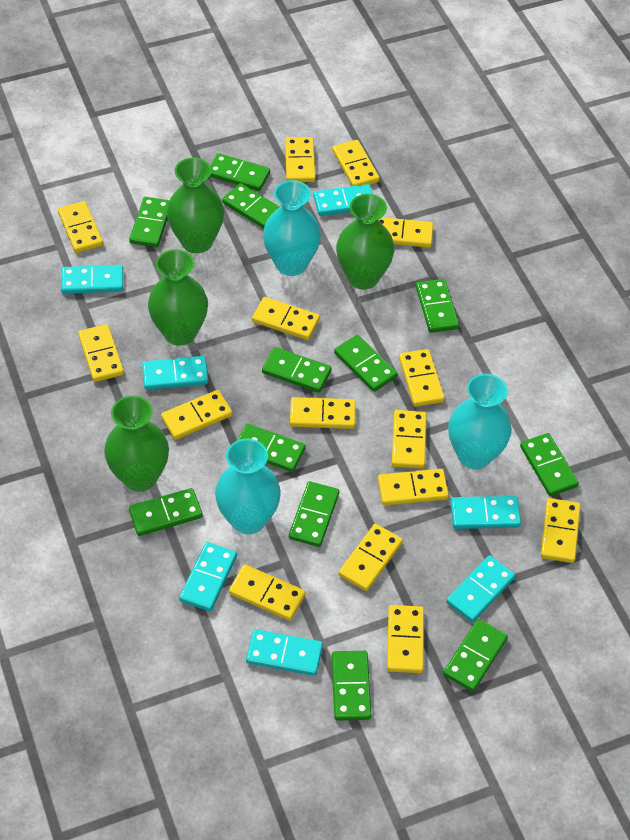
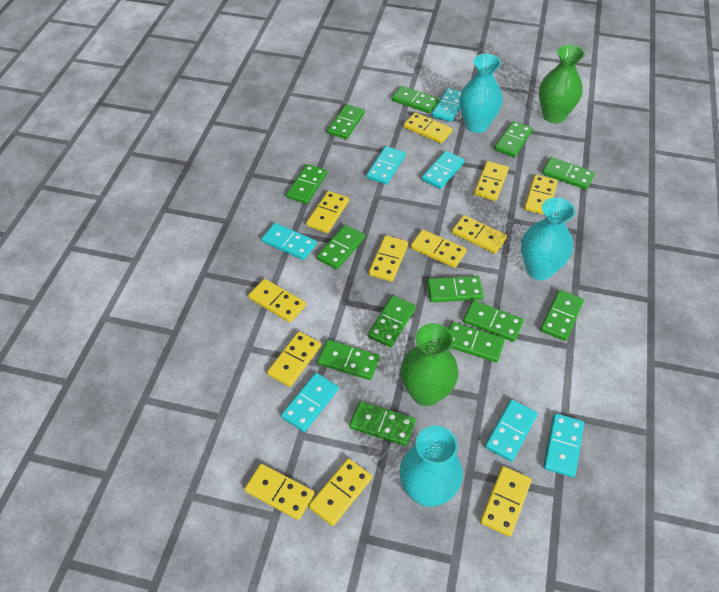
green domino: 12 -> 13
green vase: 4 -> 2
yellow domino: 15 -> 12

